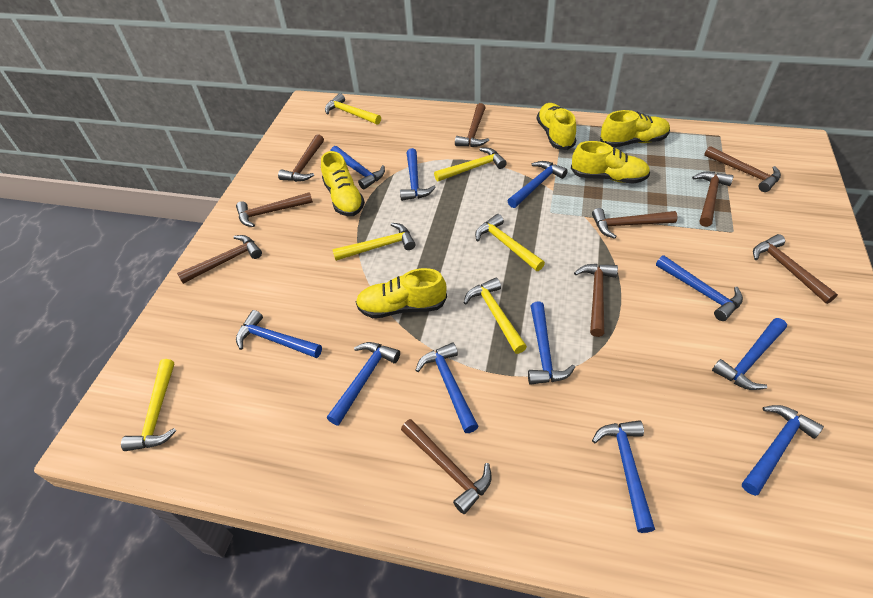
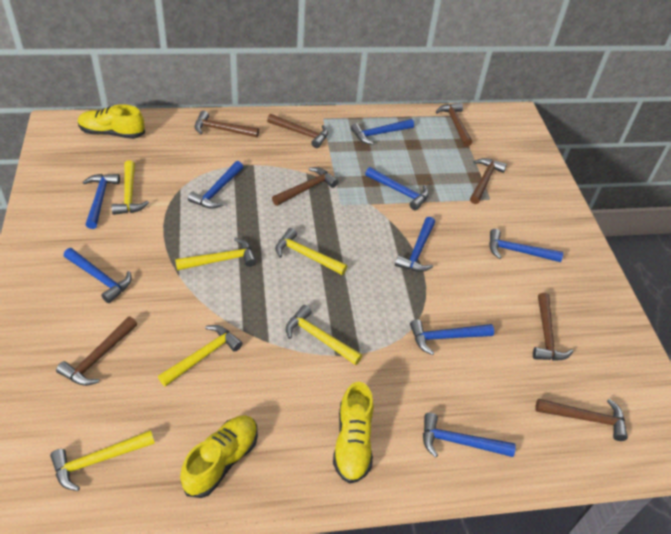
blue hammer: 11 -> 9
brown hammer: 10 -> 8
yellow shoe: 5 -> 3

